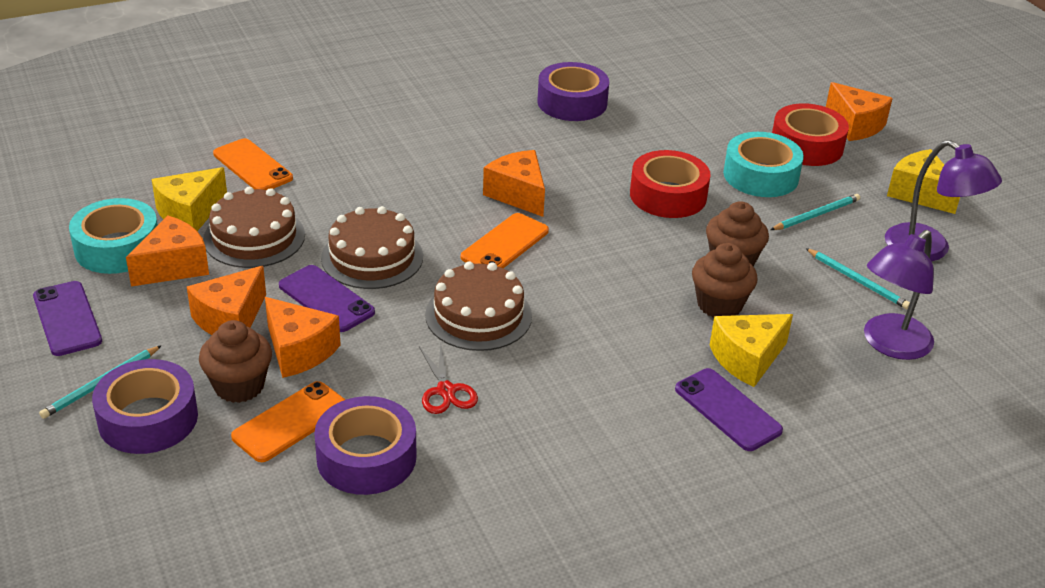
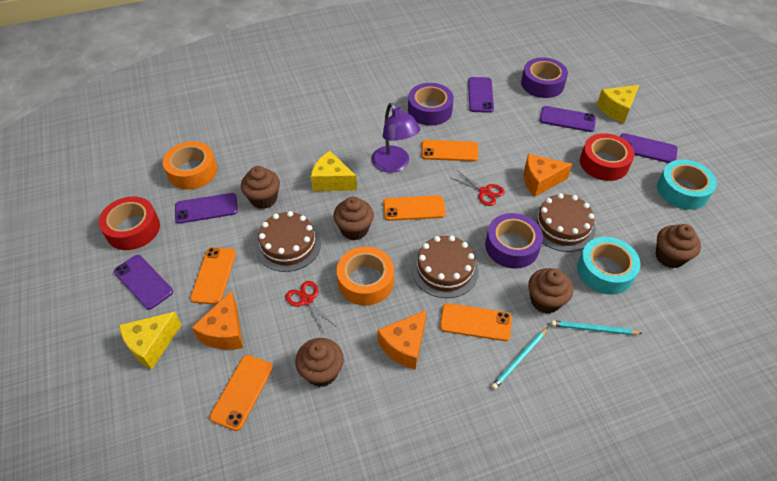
brown cupcake: 3 -> 5
orange cheese: 5 -> 3
orange phone: 3 -> 5
orange tape: 0 -> 2
purple lamp: 2 -> 1
purple phone: 3 -> 5
red scissors: 1 -> 2
turquoise pencil: 3 -> 2

